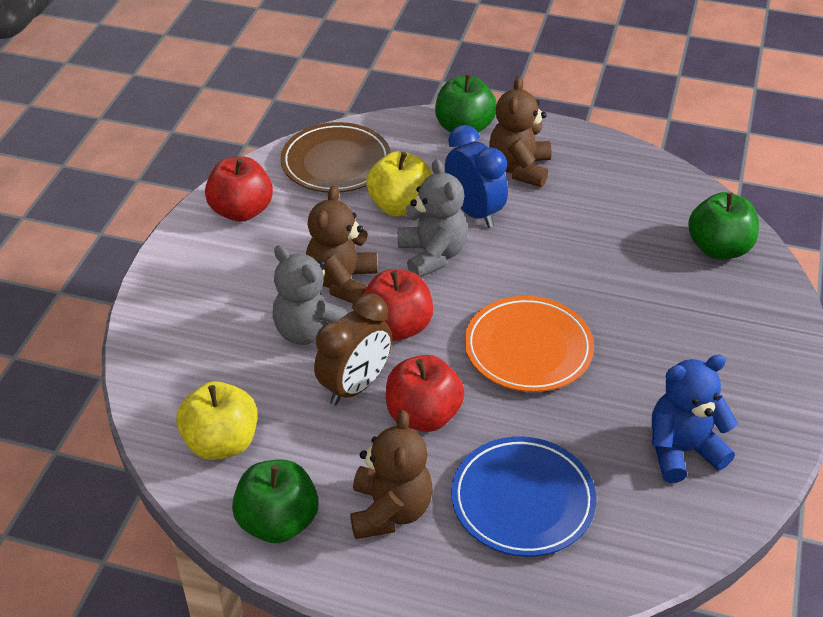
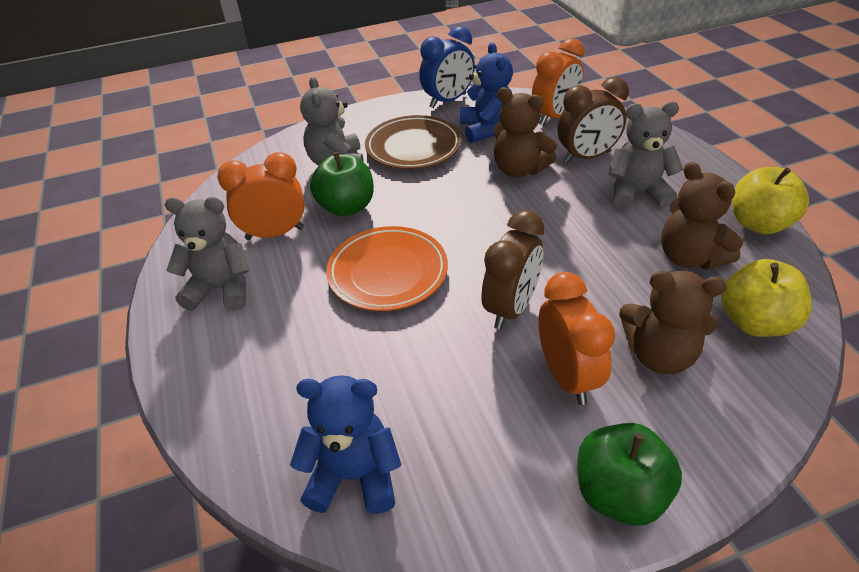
blue plate: 1 -> 0
blue teddy bear: 1 -> 2
brown clock: 1 -> 2
green apple: 3 -> 2
grey teddy bear: 2 -> 3
orange clock: 0 -> 3
red apple: 3 -> 0

